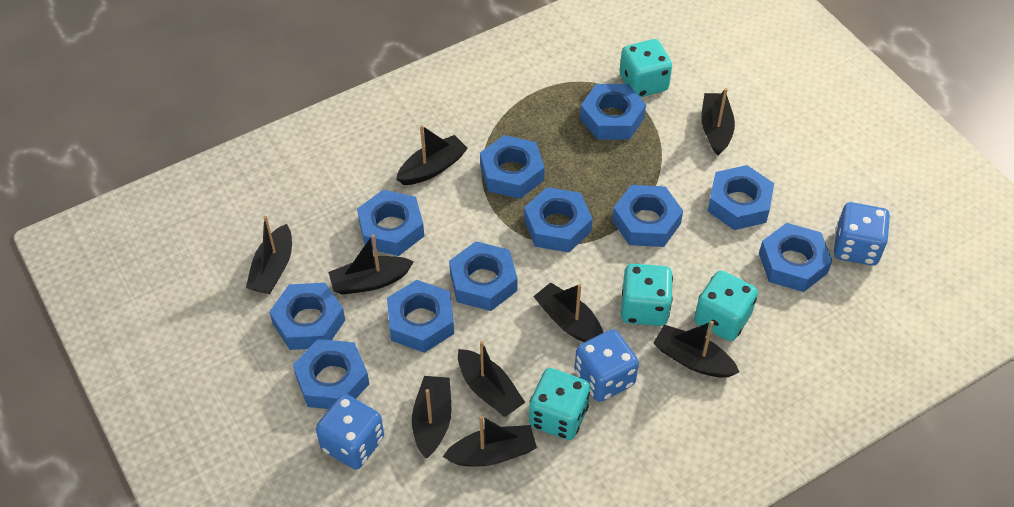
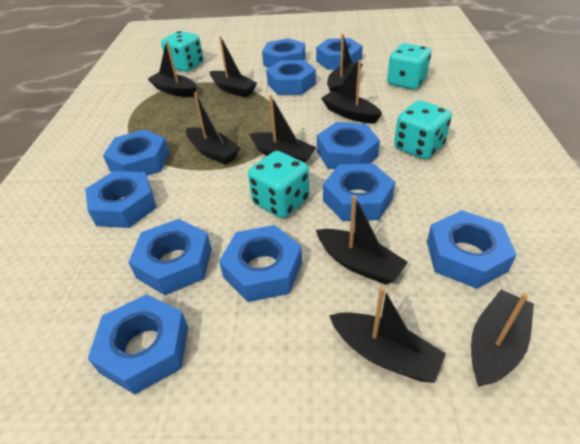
blue dice: 3 -> 0

